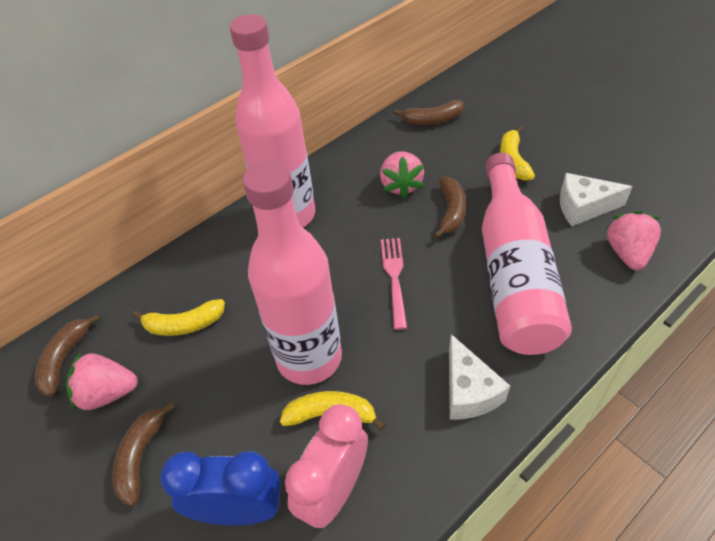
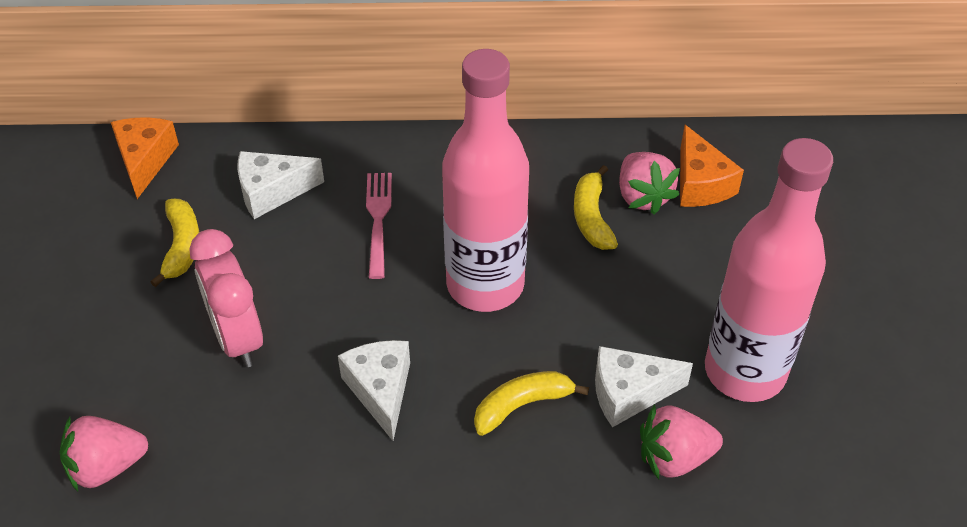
blue clock: 1 -> 0
brown banana: 4 -> 0
orange cheese: 0 -> 2
pink bottle: 3 -> 2
white cheese: 2 -> 3

